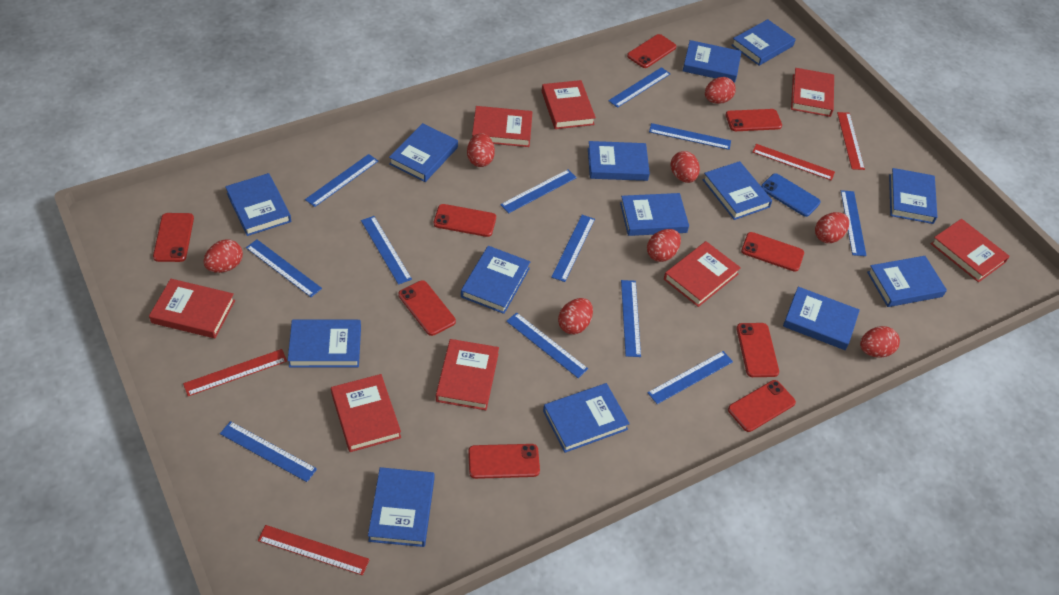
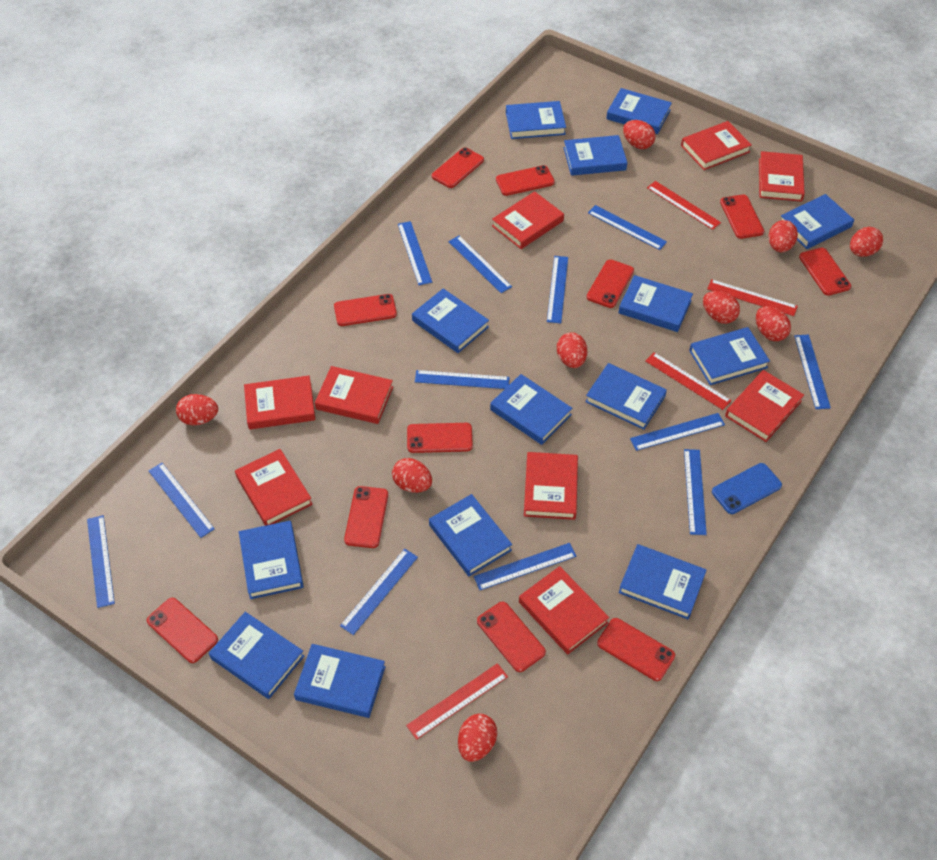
red book: 8 -> 9
red egg: 8 -> 9
red phone: 9 -> 11

